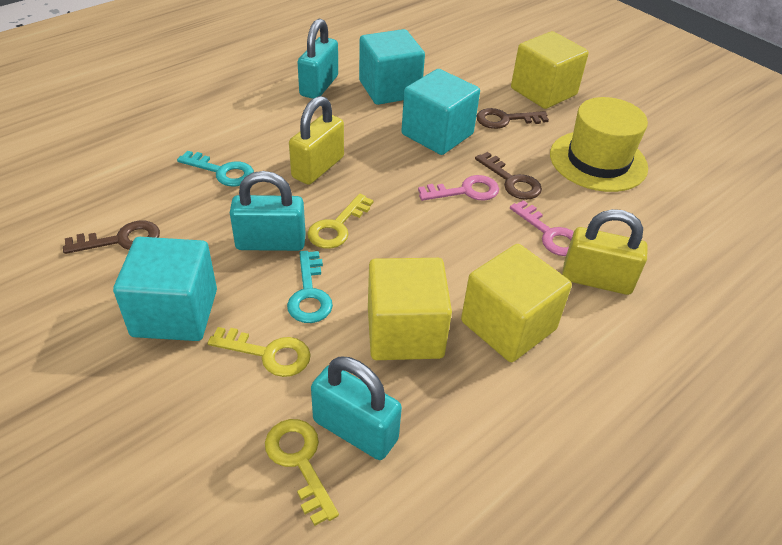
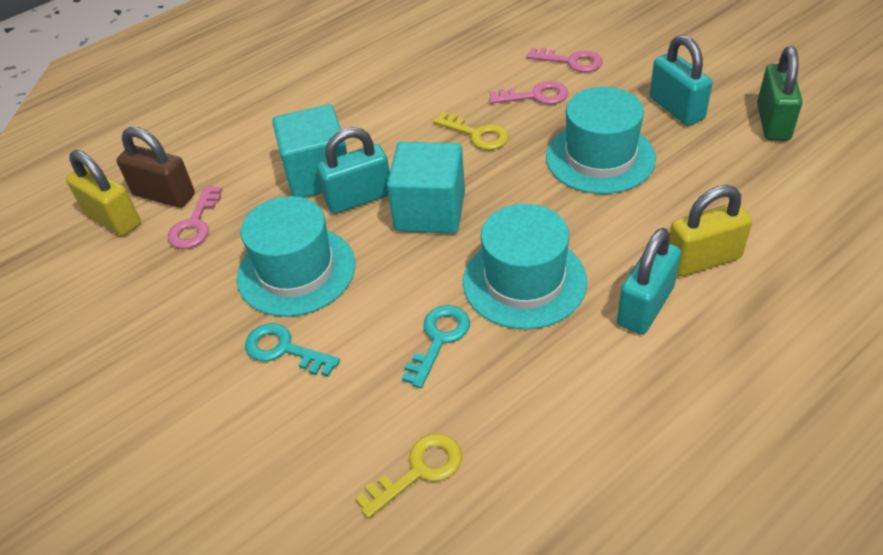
brown key: 3 -> 0
brown padlock: 0 -> 1
green padlock: 0 -> 1
pink key: 2 -> 3
turquoise cube: 3 -> 2
turquoise hat: 0 -> 3
yellow cube: 3 -> 0
yellow hat: 1 -> 0
yellow key: 3 -> 2

